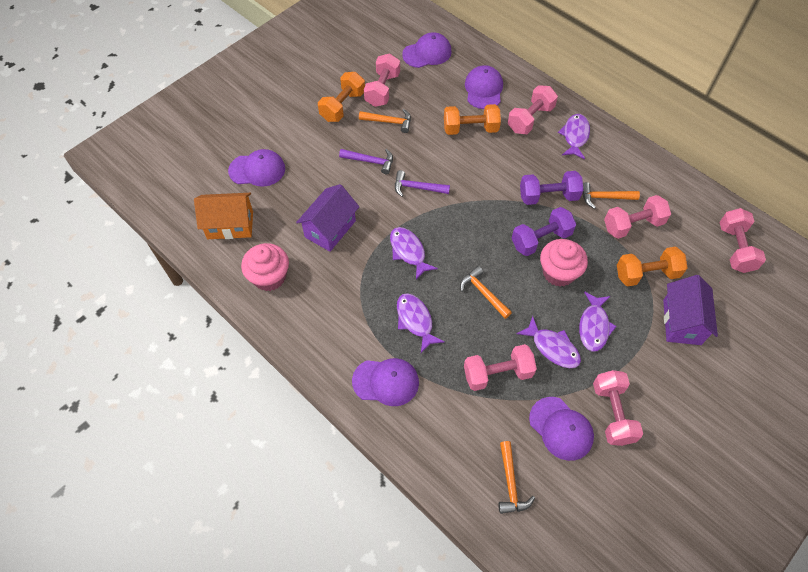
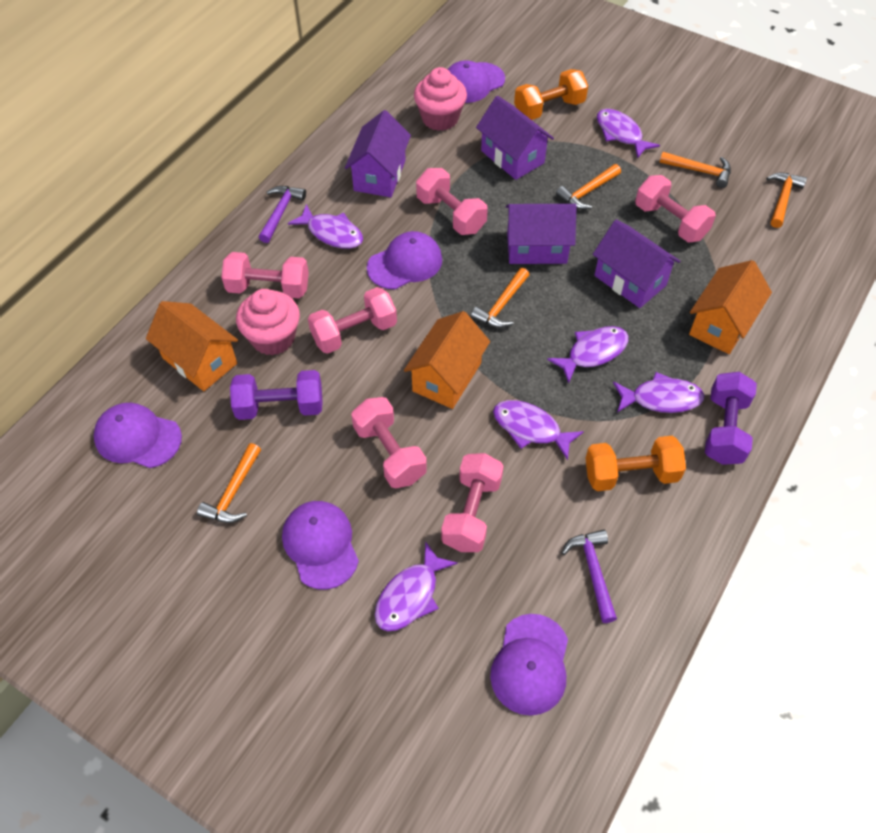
orange dumbbell: 3 -> 2
orange hammer: 4 -> 5
orange house: 1 -> 3
purple fish: 5 -> 6
purple house: 2 -> 4

